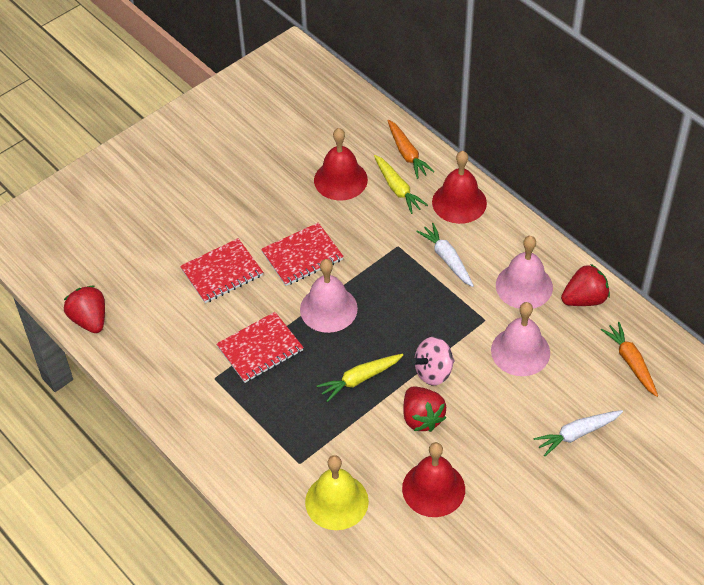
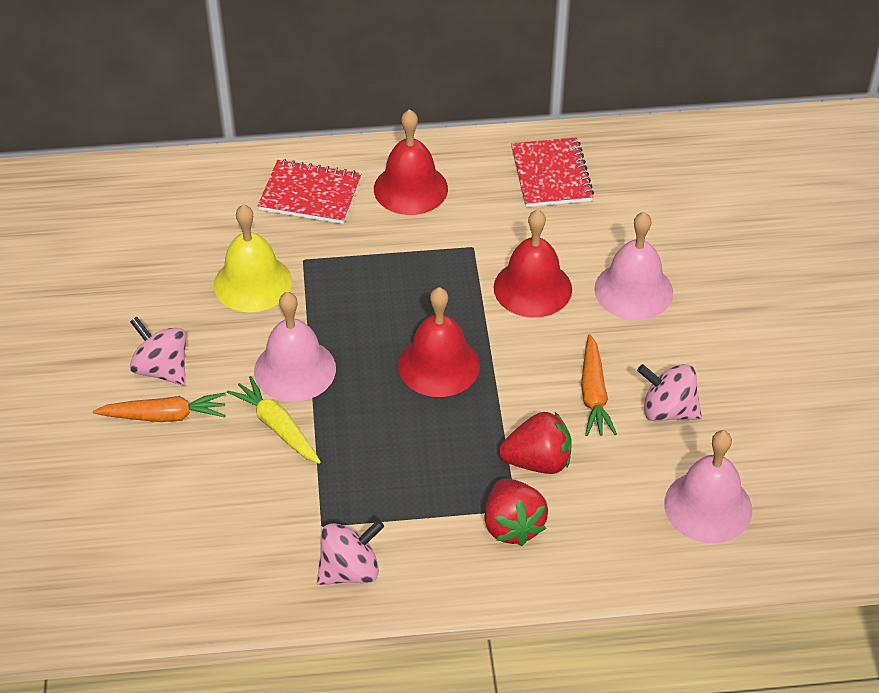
pink spinning top: 1 -> 3
red notebook: 3 -> 2
red strawberry: 3 -> 2
white carrot: 2 -> 0
yellow carrot: 2 -> 1

